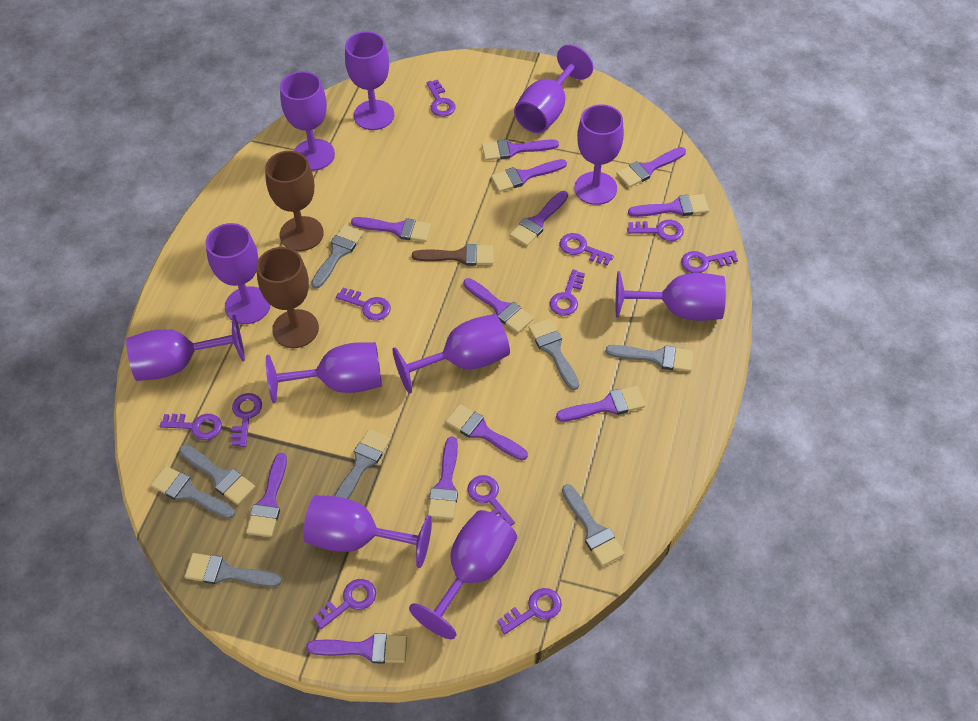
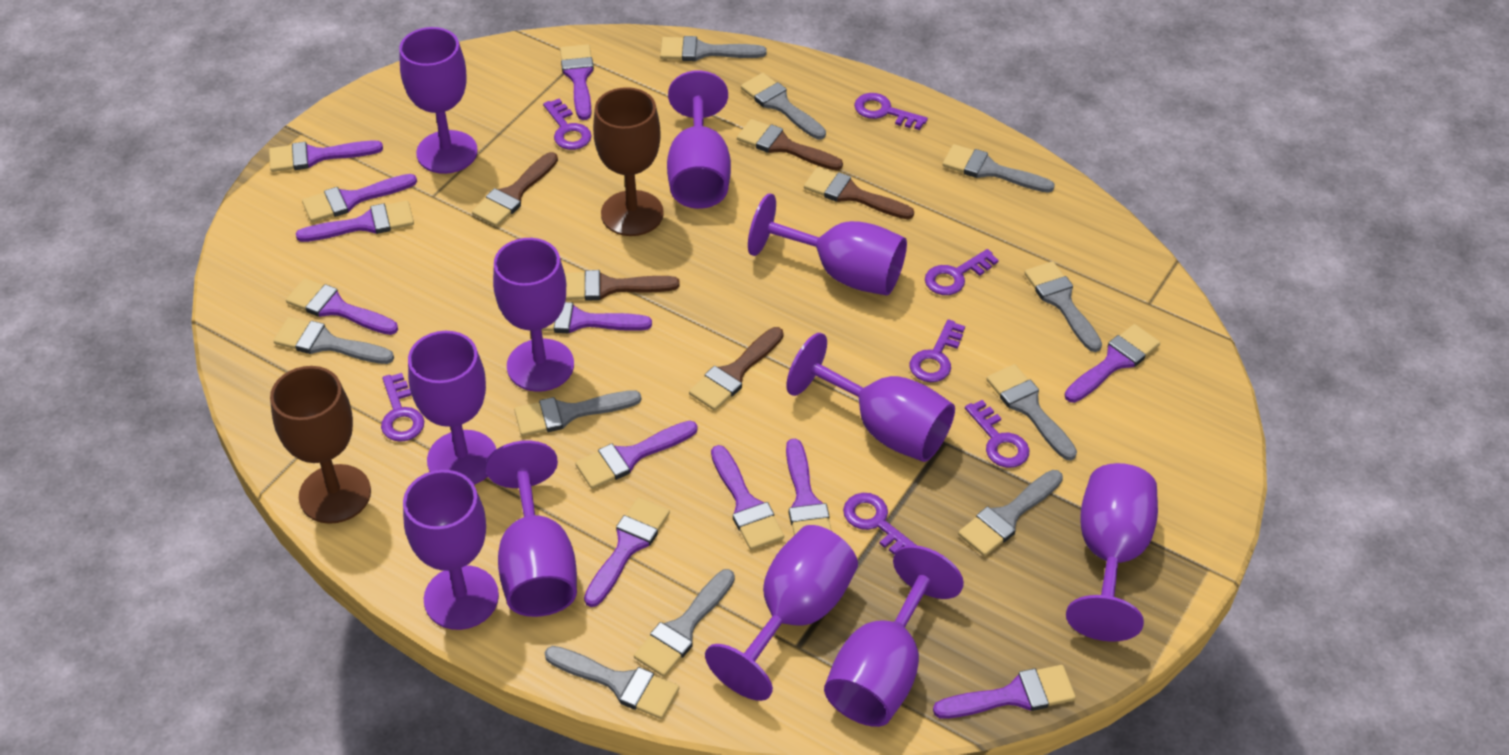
brown brush: 1 -> 5
grey brush: 8 -> 10
purple key: 11 -> 7

